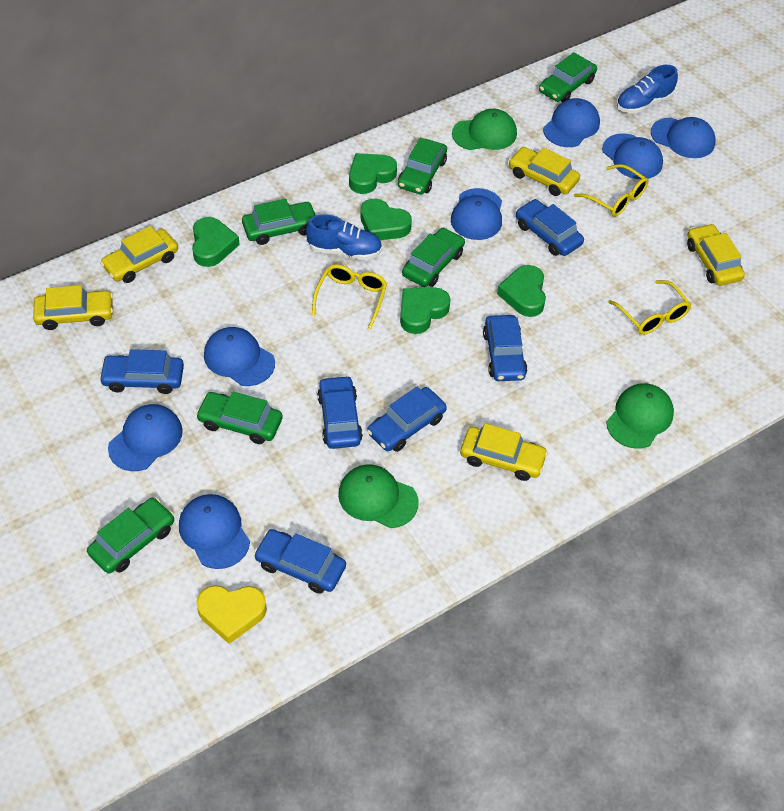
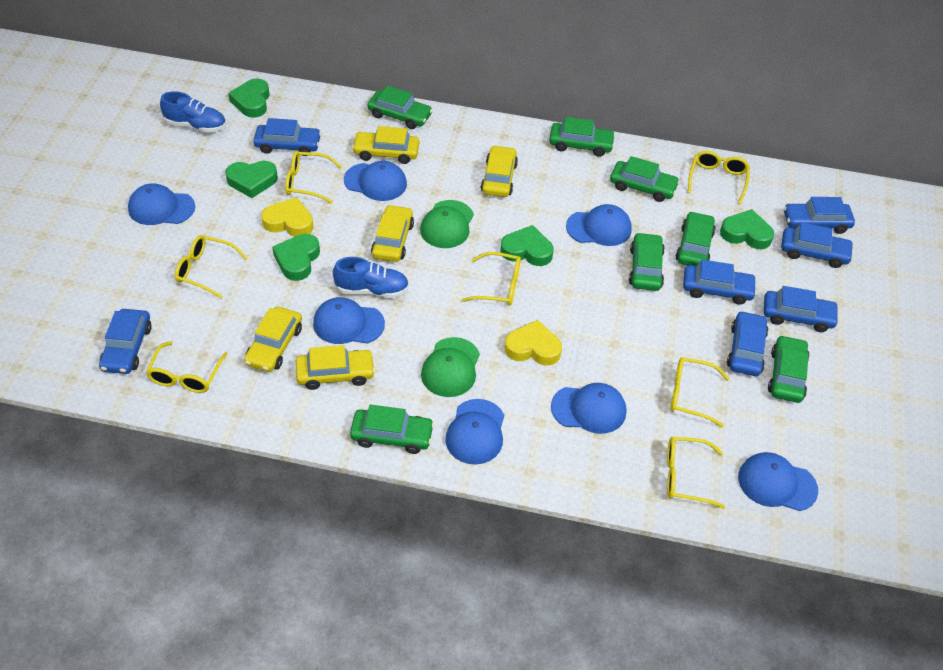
blue car: 6 -> 7
green cap: 3 -> 2
green car: 6 -> 7
yellow glasses: 3 -> 7
yellow heart: 1 -> 2

